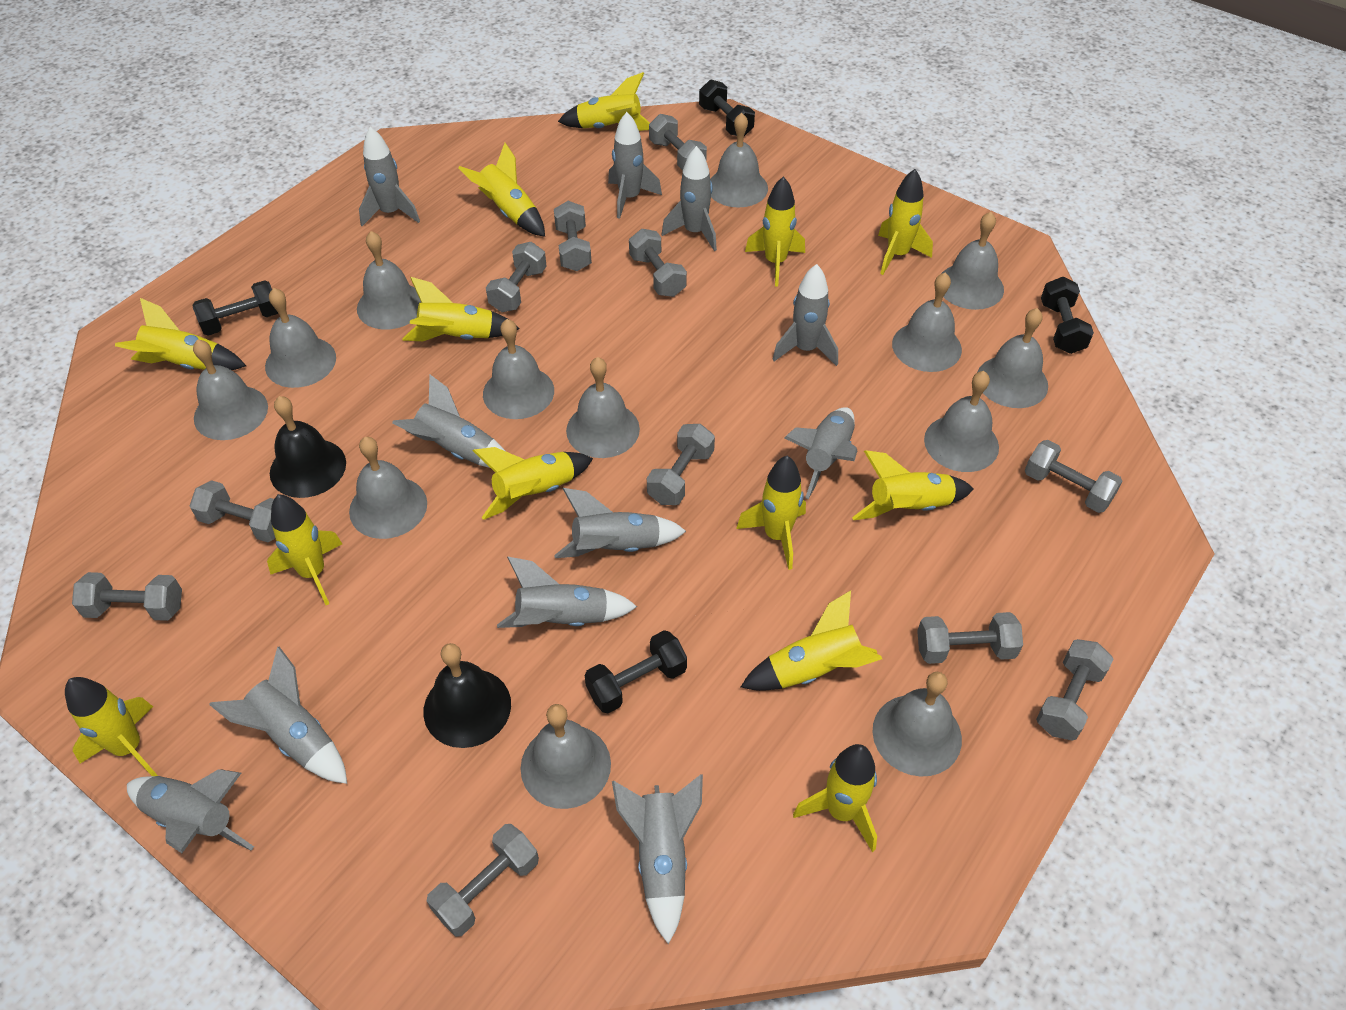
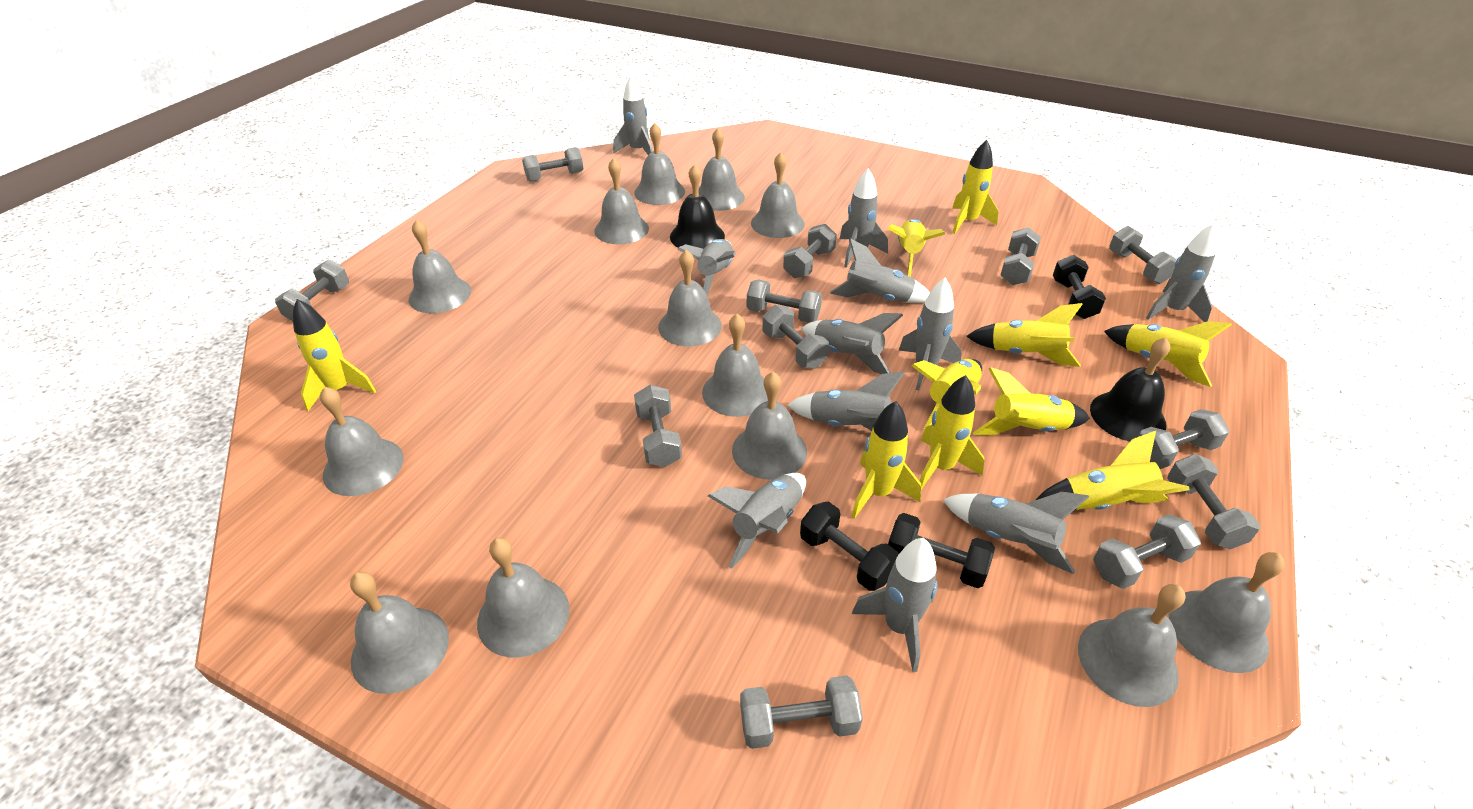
black dumbbell: 4 -> 3
grey dumbbell: 11 -> 12
yellow rocket: 13 -> 10

